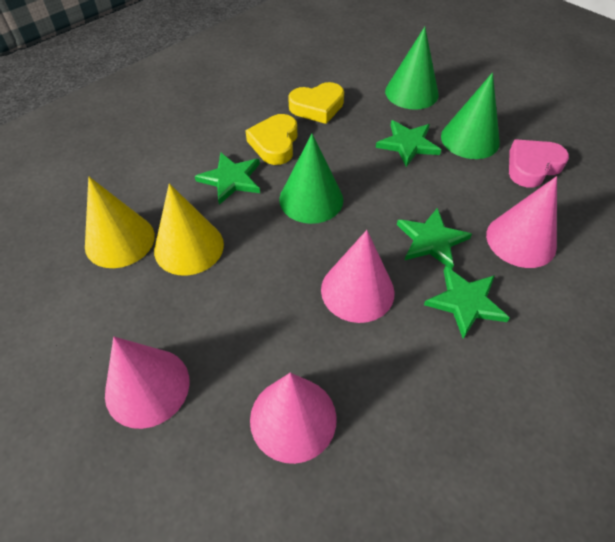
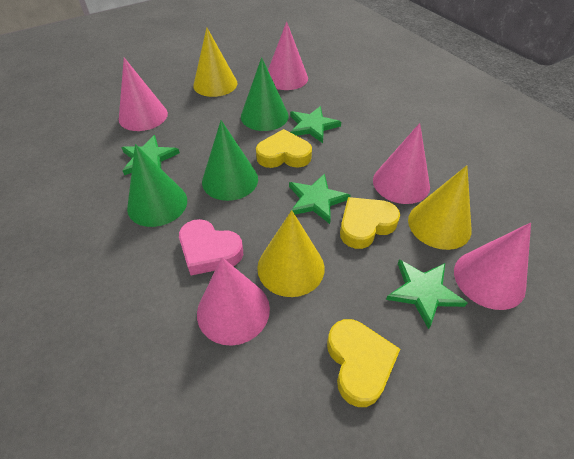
pink cone: 4 -> 5
yellow cone: 2 -> 3
yellow heart: 2 -> 3

